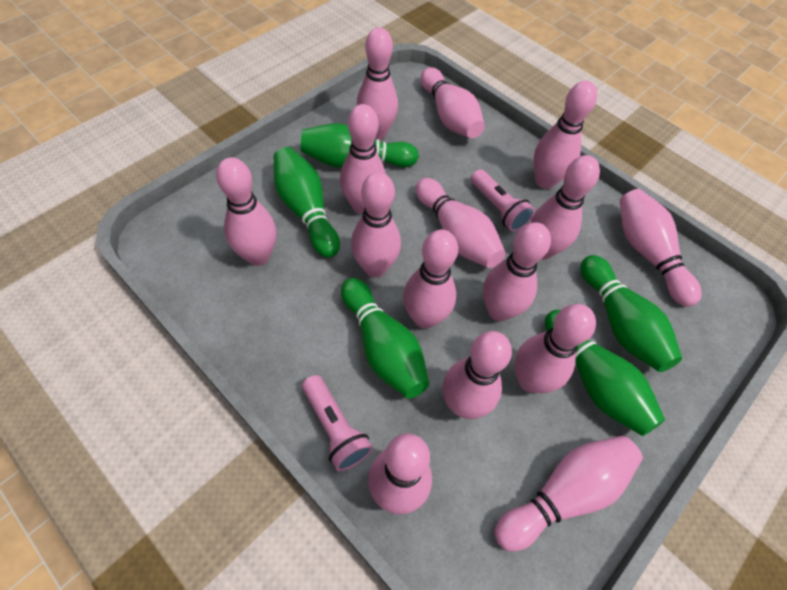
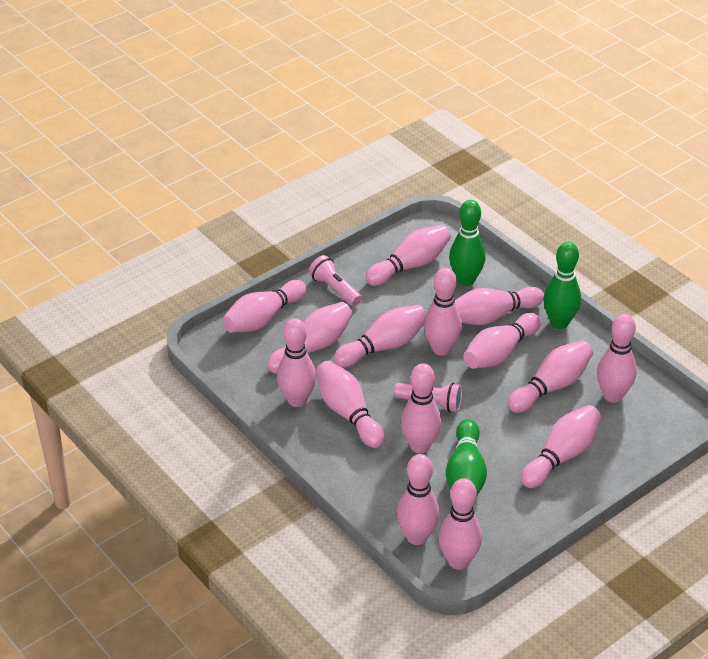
green bowling pin: 5 -> 3

